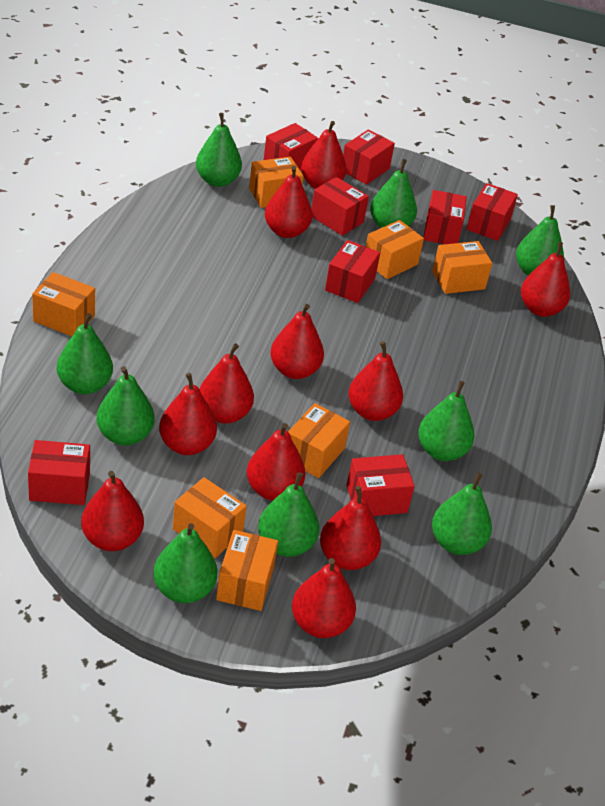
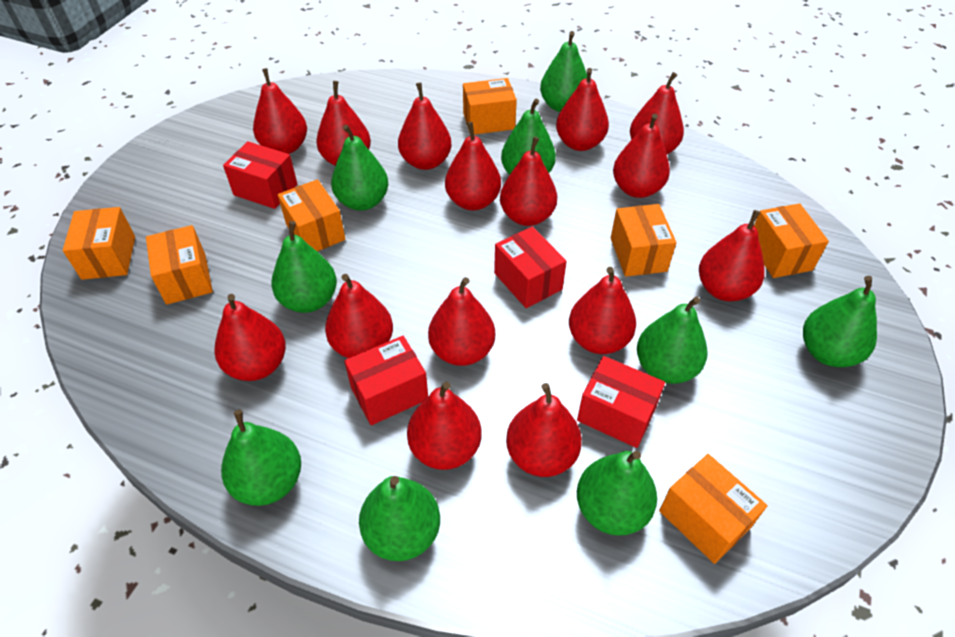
red box: 8 -> 4
red pear: 11 -> 15

